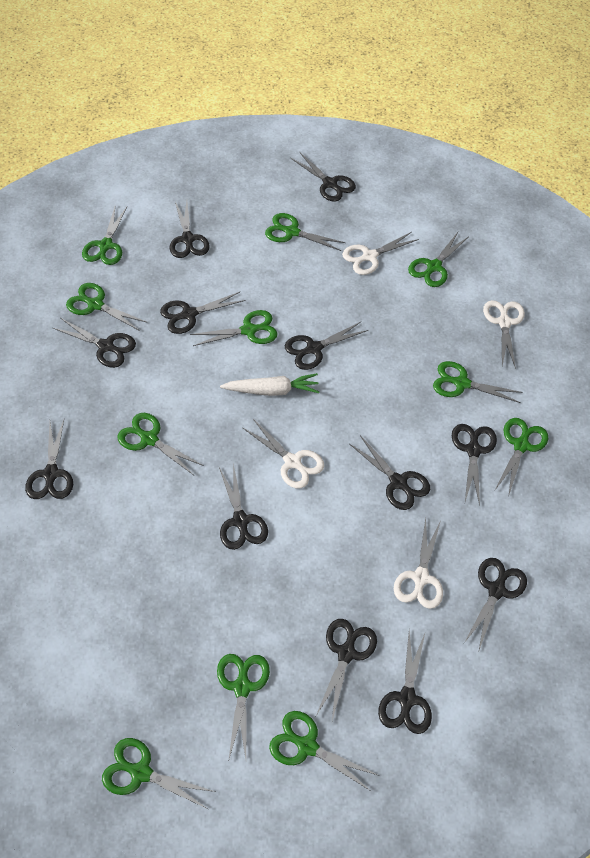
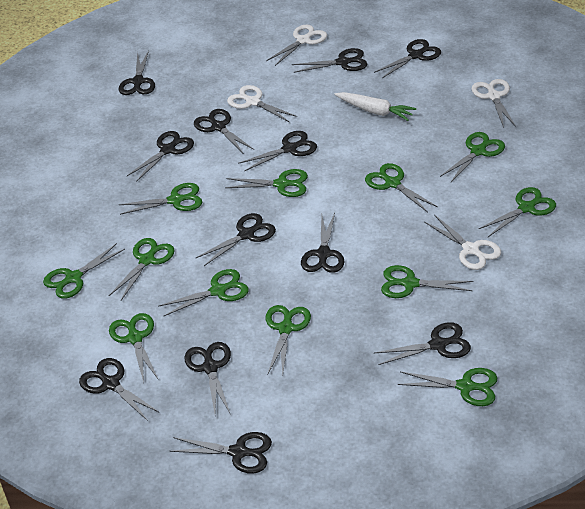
green scissors: 11 -> 12

